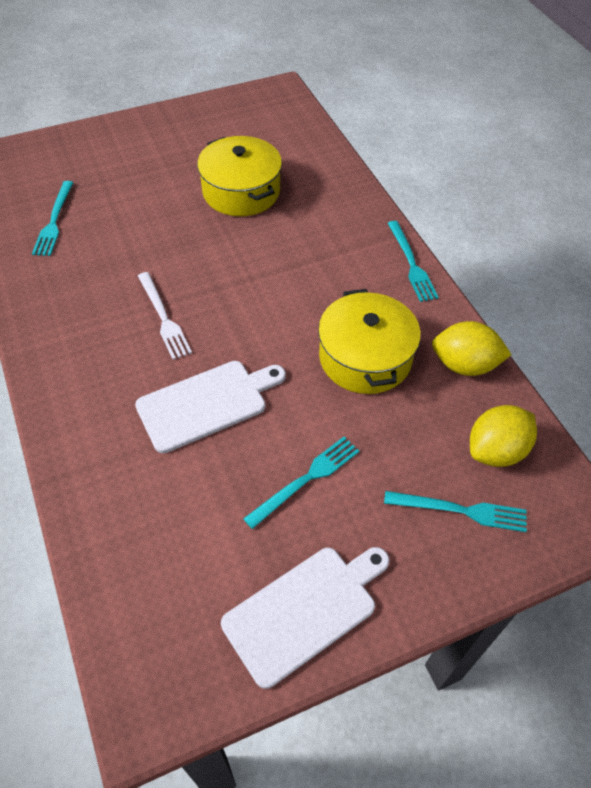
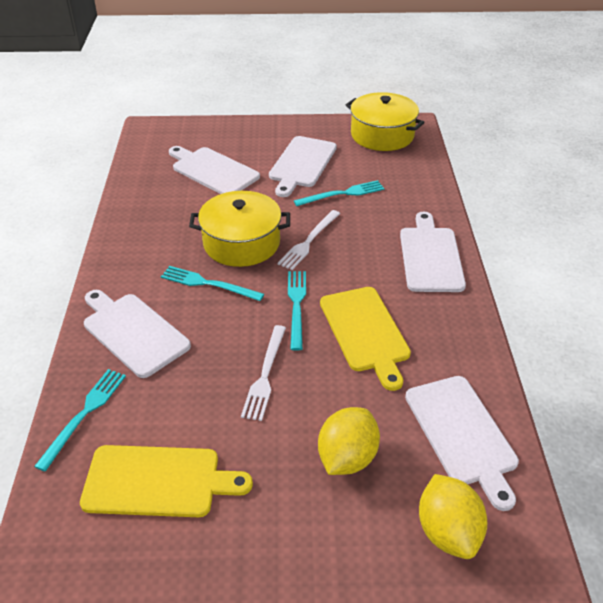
white cutting board: 2 -> 5
white fork: 1 -> 2
yellow cutting board: 0 -> 2

